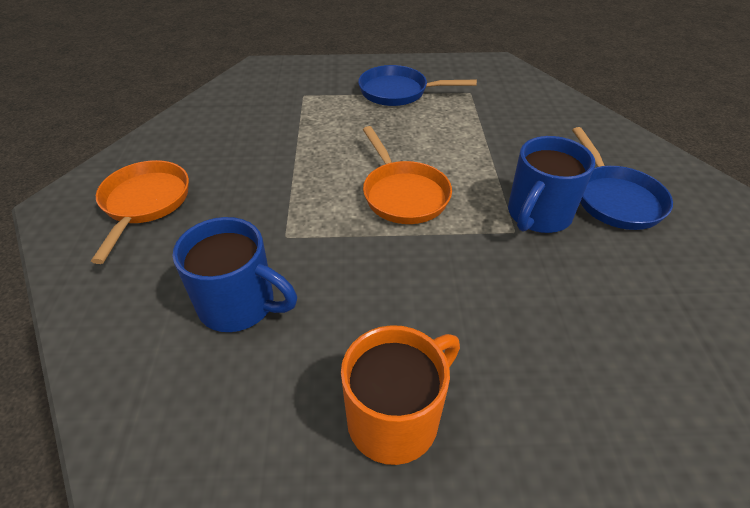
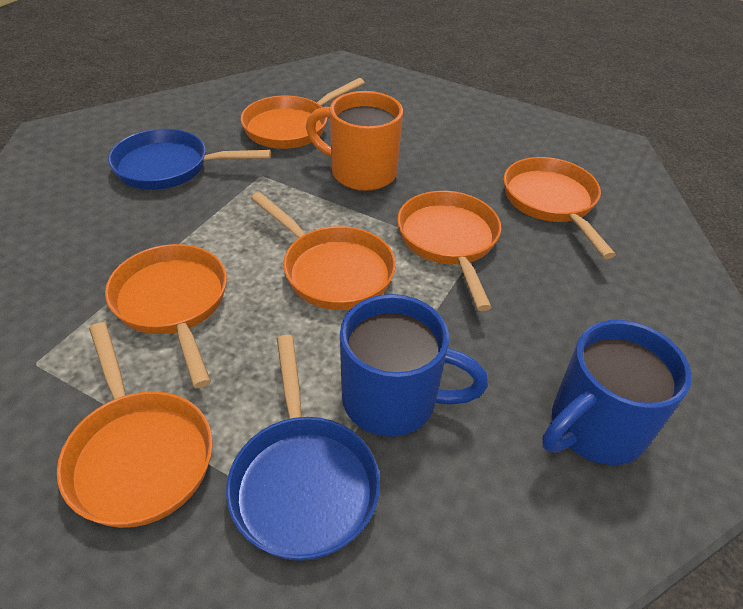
orange pan: 2 -> 6

